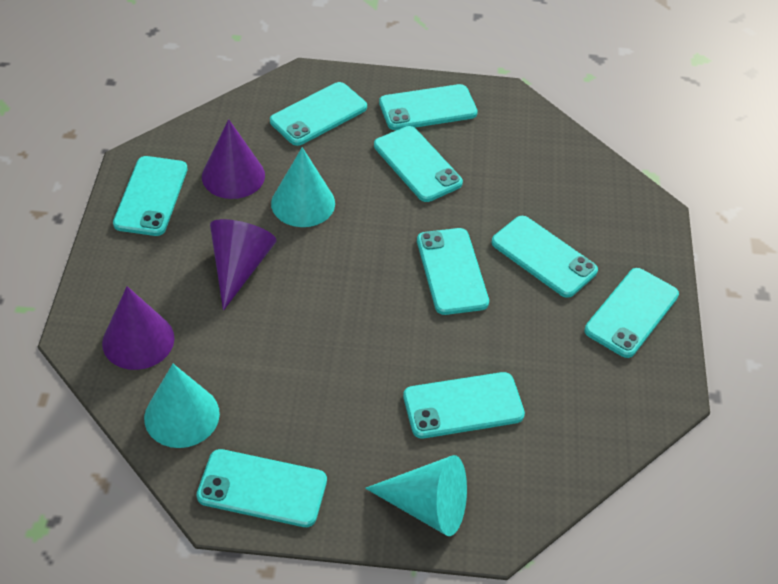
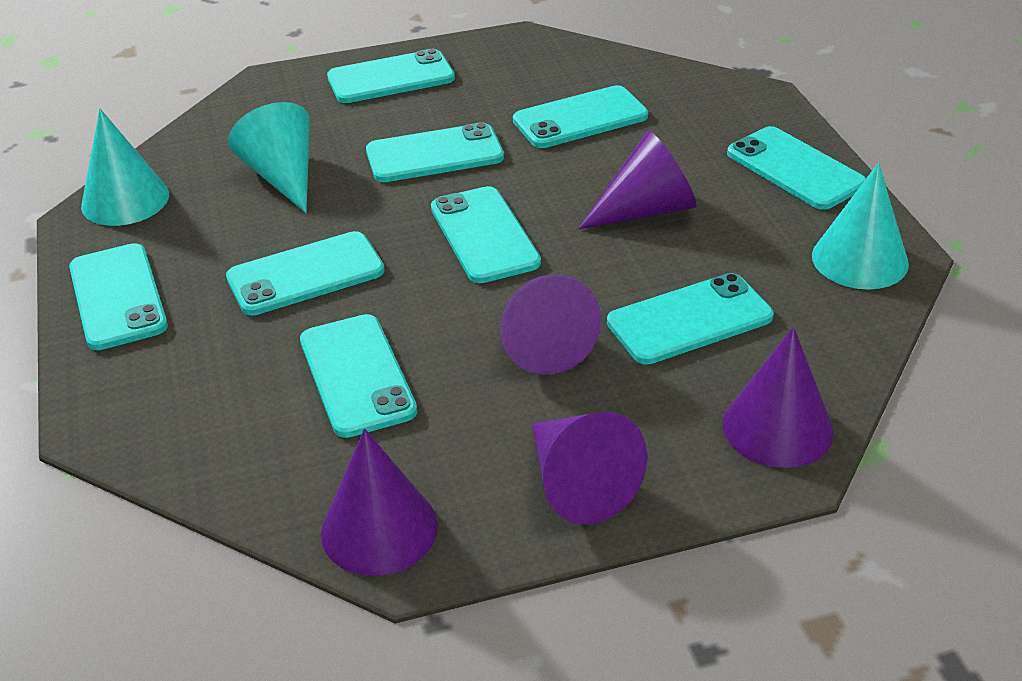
purple cone: 3 -> 5

